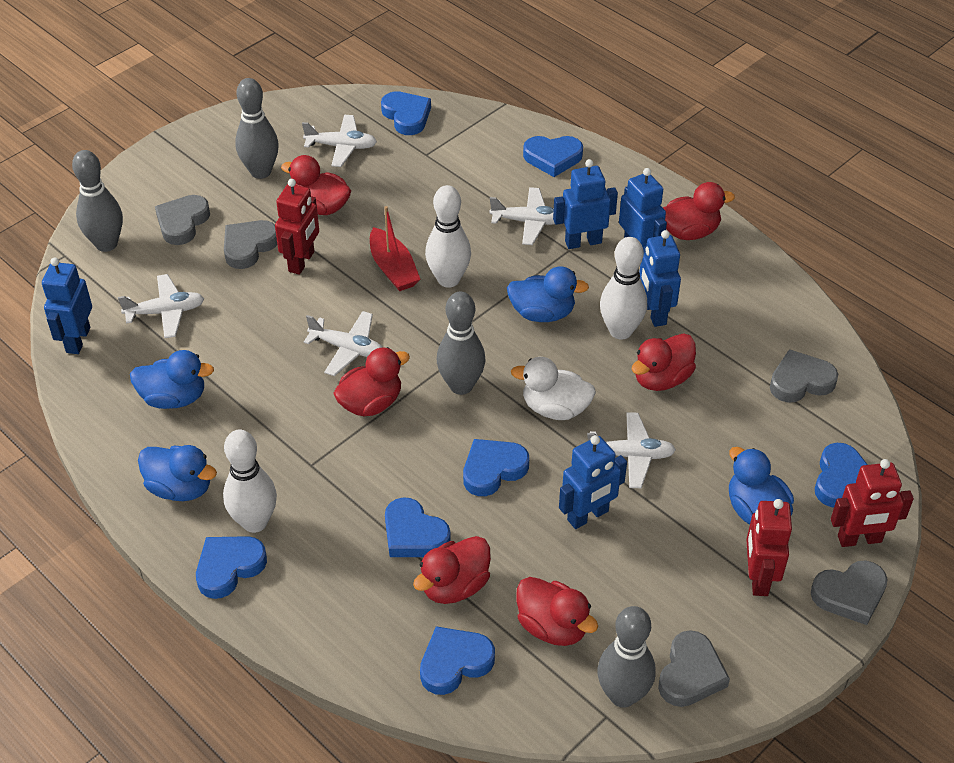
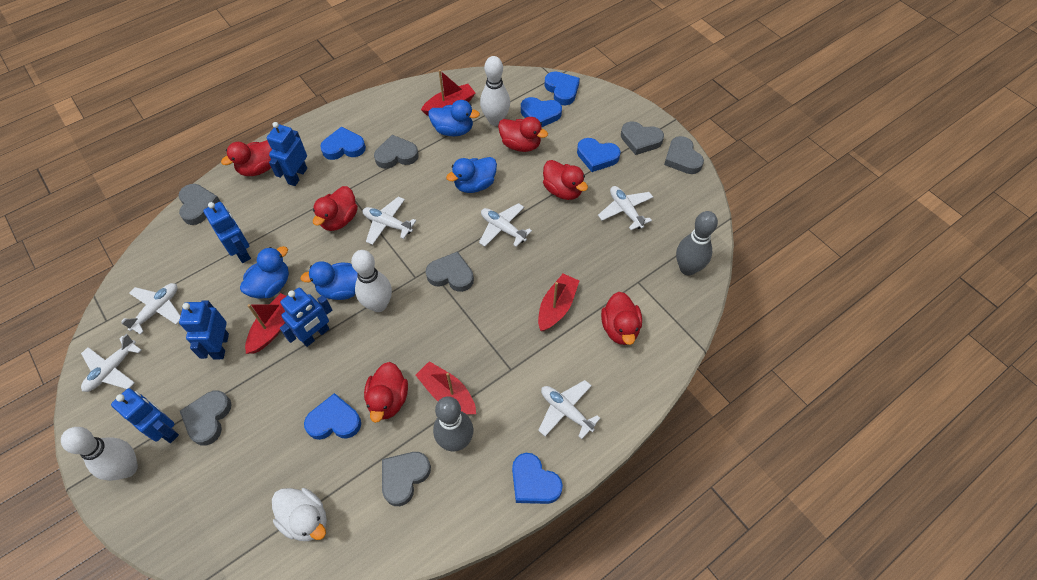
blue heart: 7 -> 6
grey bowling pin: 4 -> 2
grey heart: 5 -> 7
red boat: 1 -> 4
red robot: 3 -> 0
white plane: 5 -> 6

